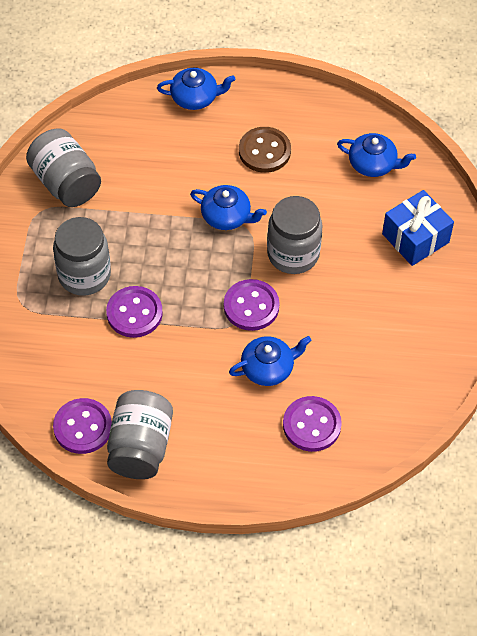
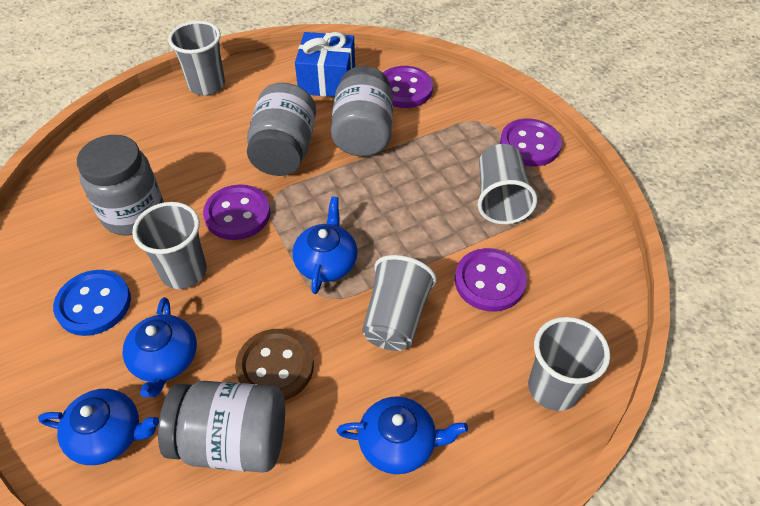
blue button: 0 -> 1
grey cup: 0 -> 5

